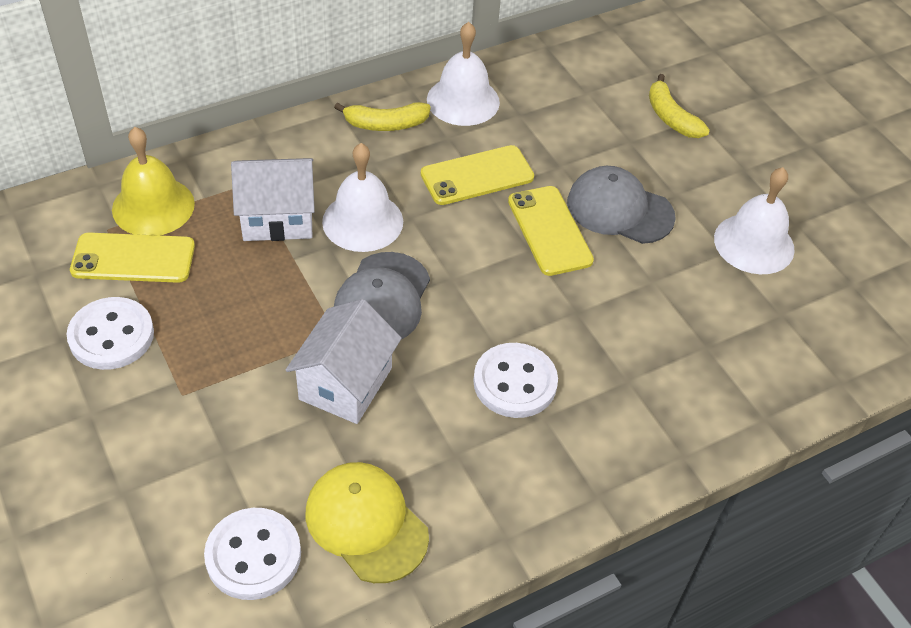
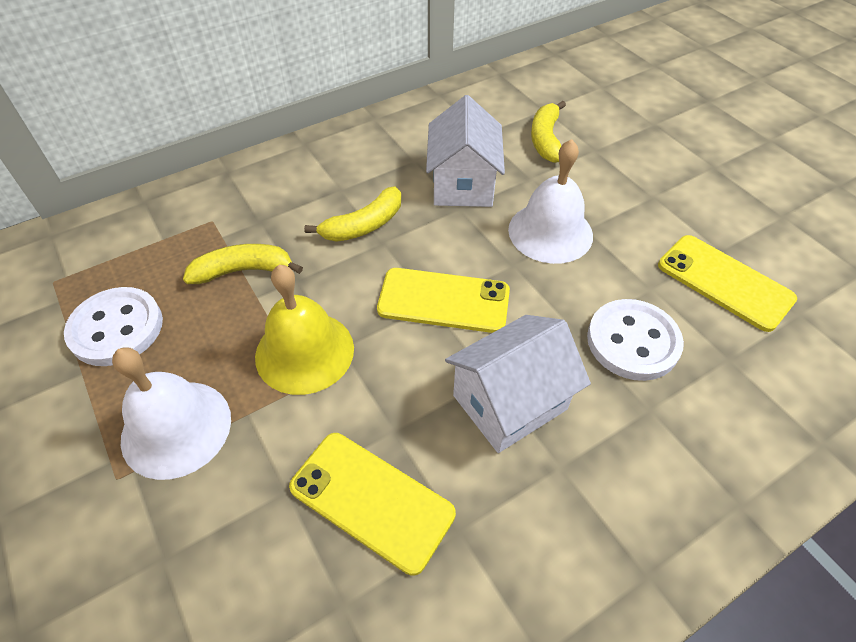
grey cap: 2 -> 0
white bell: 3 -> 2
white button: 3 -> 2
yellow banana: 2 -> 3
yellow cap: 1 -> 0

